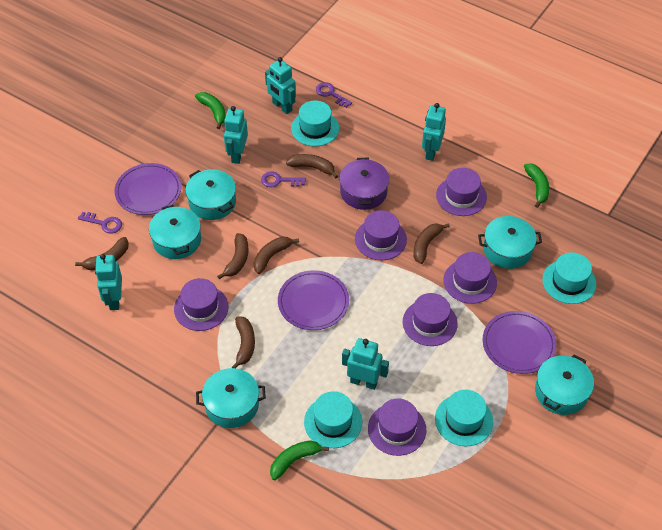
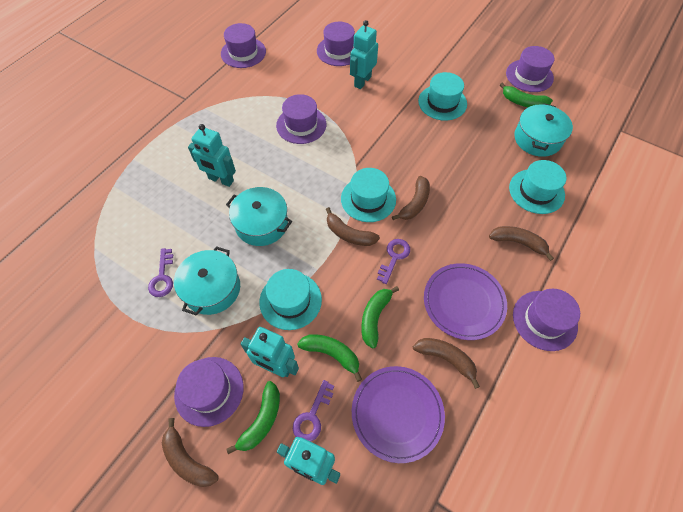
brown banana: 6 -> 5
green banana: 3 -> 4
purple plate: 3 -> 2
purple pot: 1 -> 0
turquoise pot: 5 -> 3
turquoise robot: 5 -> 4

